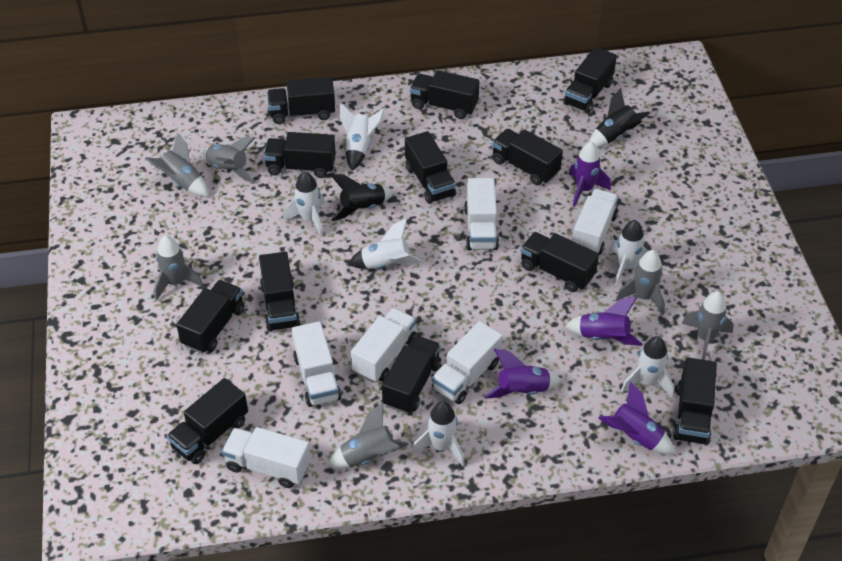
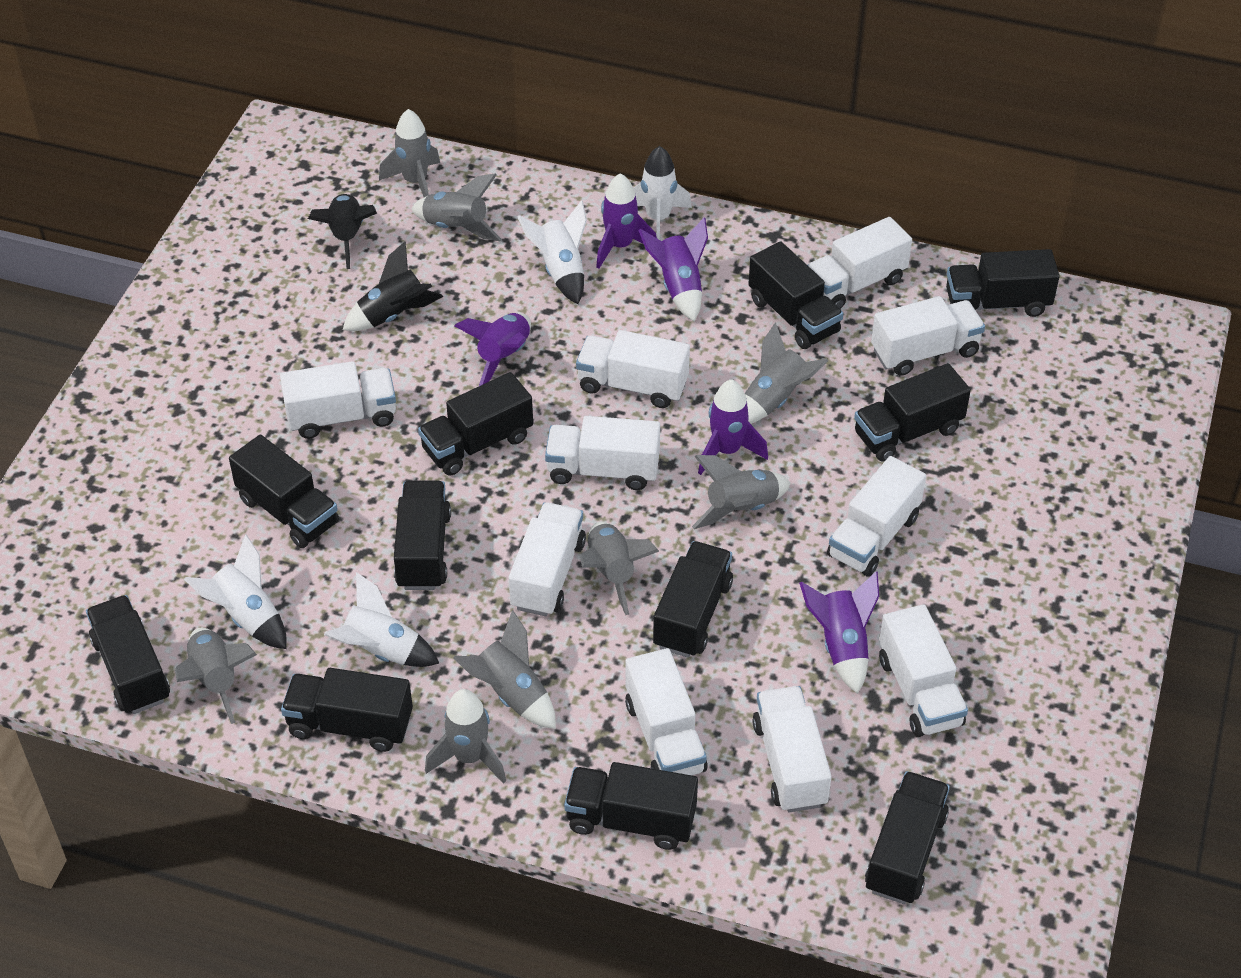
black truck: 12 -> 11
grey rocket: 6 -> 8
purple rocket: 4 -> 5
white rocket: 6 -> 4
white truck: 6 -> 10

